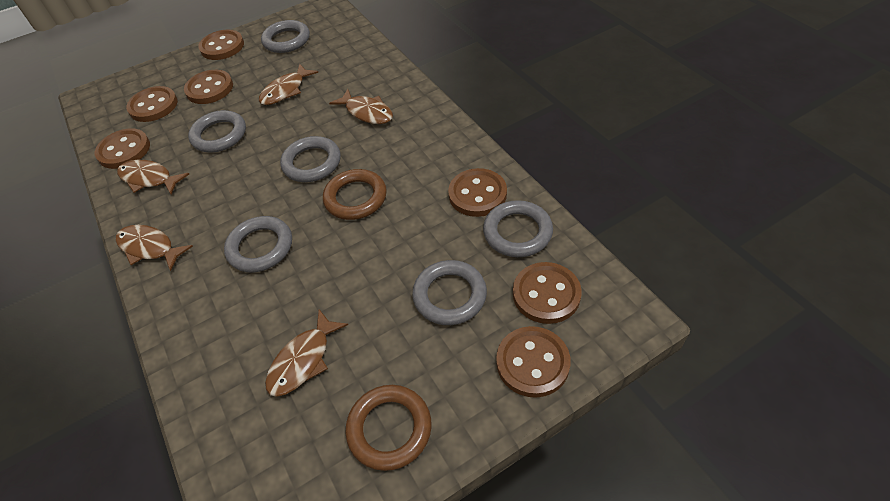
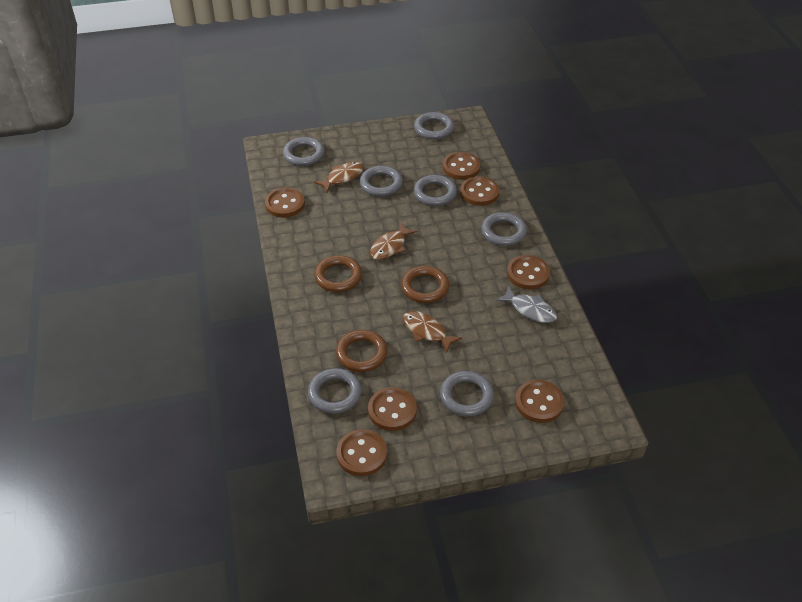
brown fish: 5 -> 3
brown ring: 2 -> 3
grey fish: 0 -> 1
grey ring: 6 -> 7

